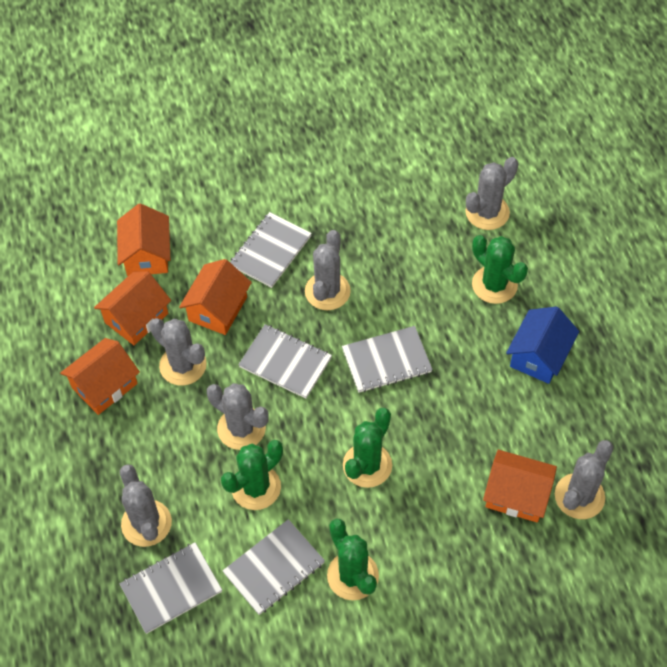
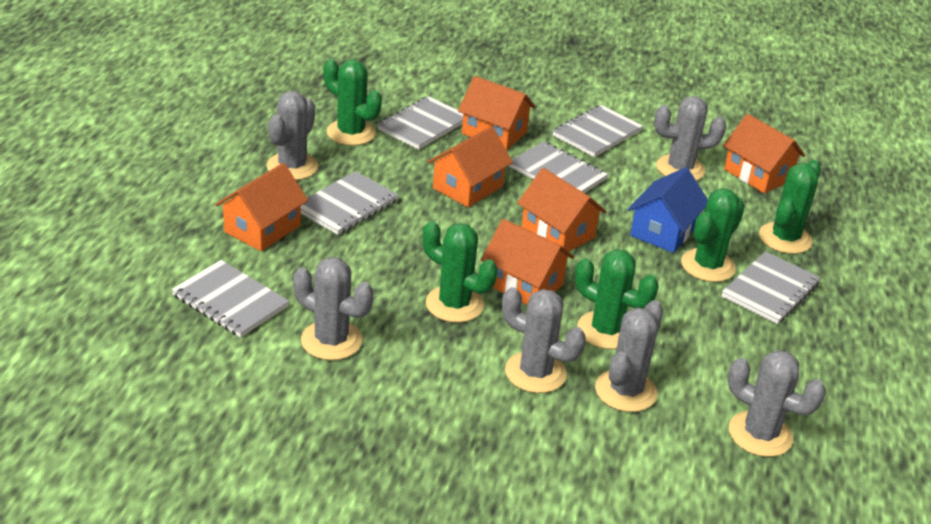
green cactus: 4 -> 5
grey notebook: 5 -> 6
orange house: 5 -> 6

